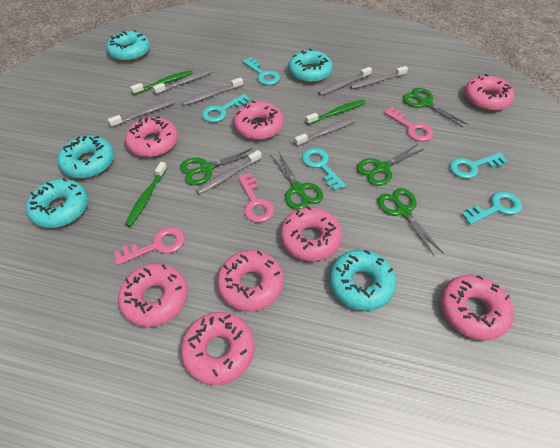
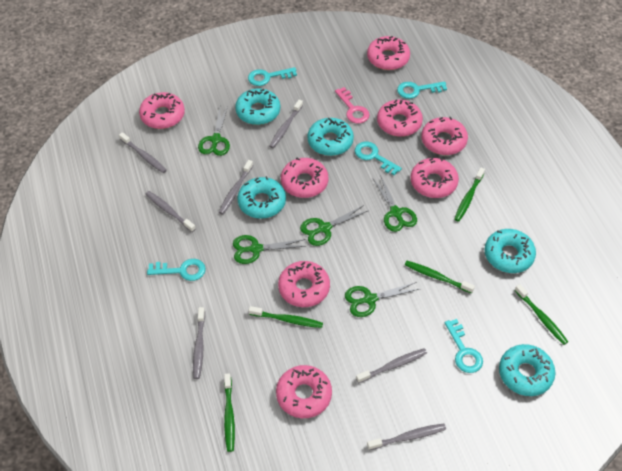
green toothbrush: 3 -> 5
pink key: 3 -> 1

